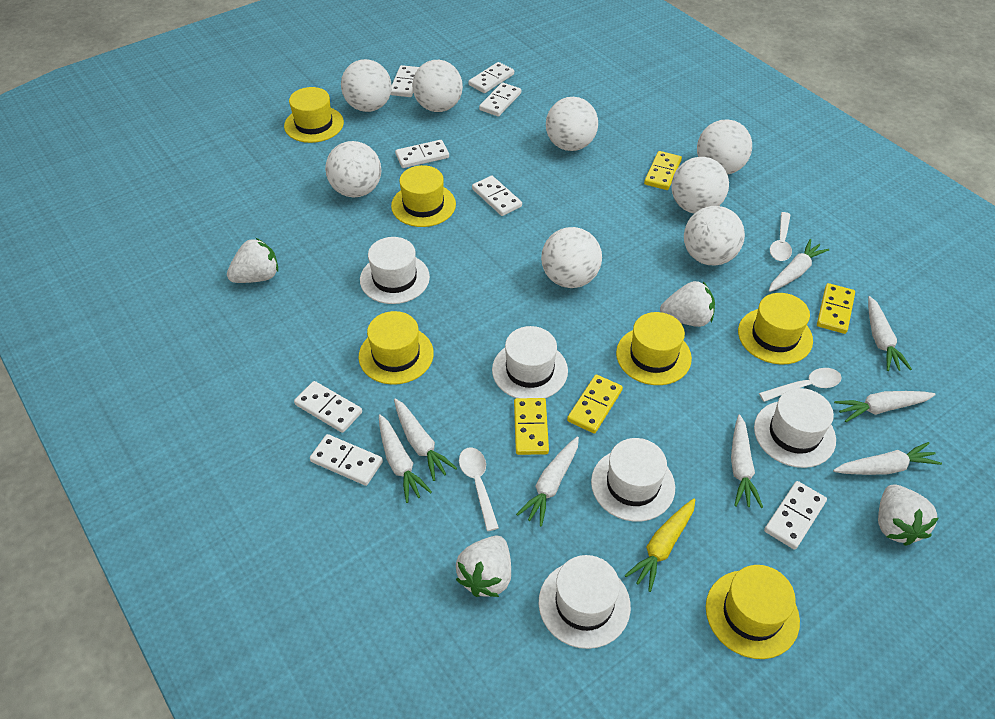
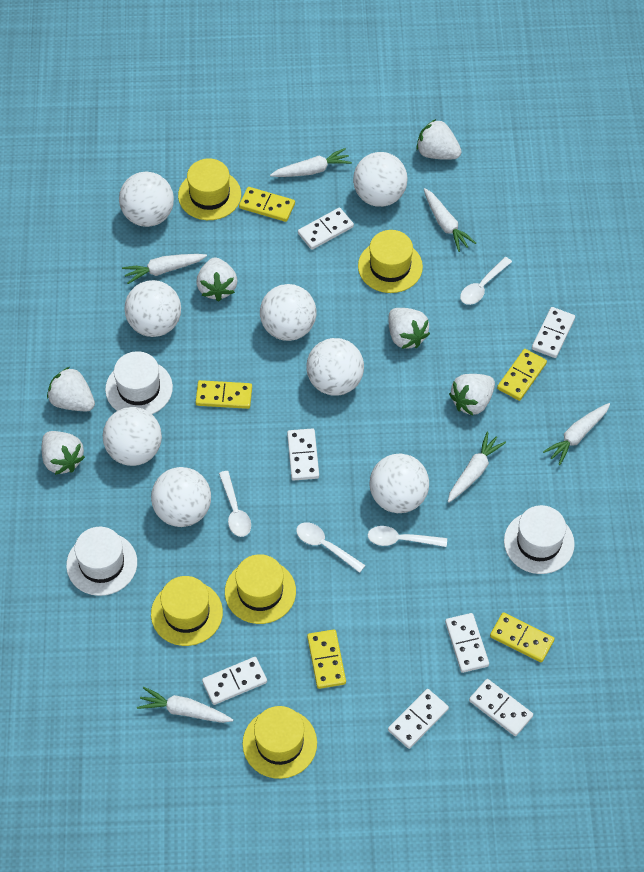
white carrot: 8 -> 6
white domino: 8 -> 7
white hat: 5 -> 3
white spoon: 3 -> 4
white strawberry: 4 -> 6
yellow carrot: 1 -> 0
yellow domino: 4 -> 5
yellow hat: 6 -> 5

